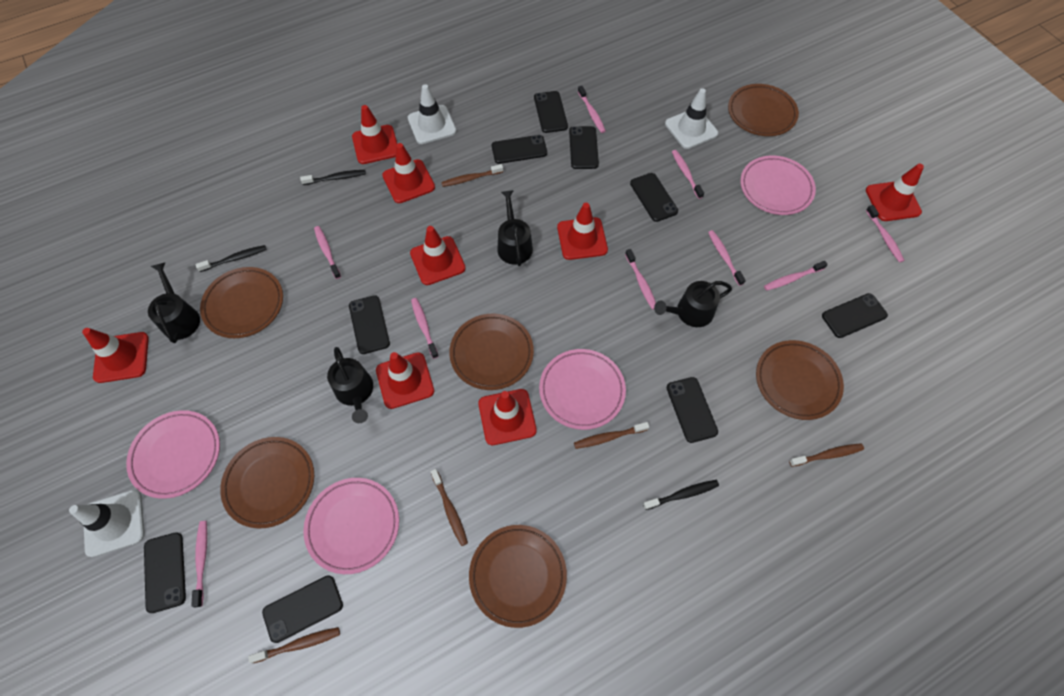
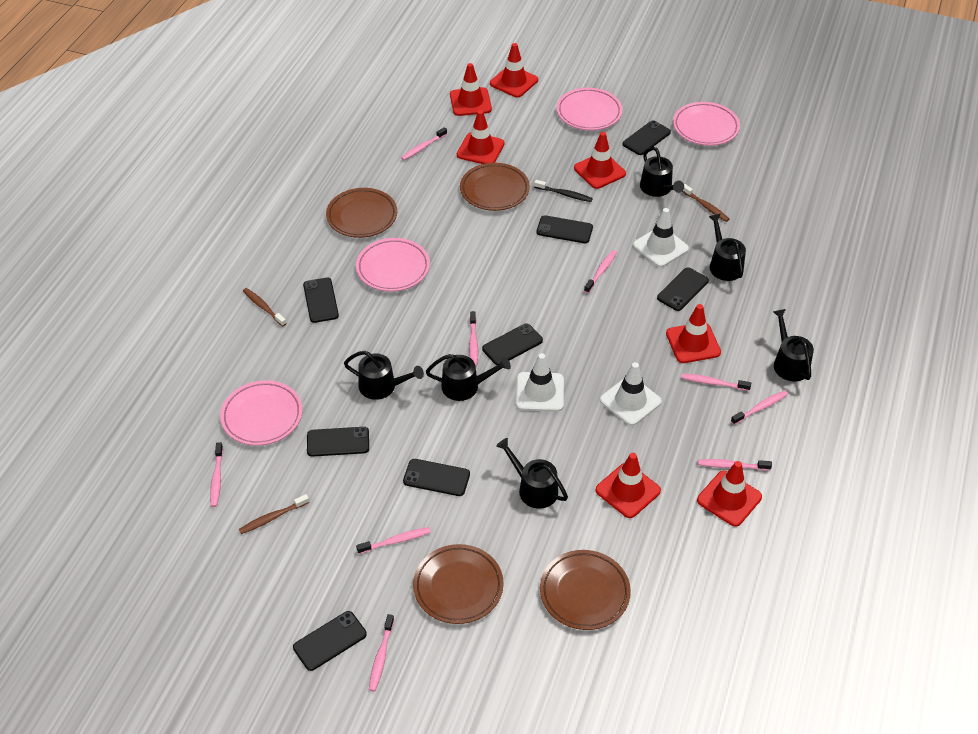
black phone: 9 -> 8
black toothbrush: 3 -> 1
black watering can: 4 -> 6
brown plate: 6 -> 4
brown toothbrush: 5 -> 3
red traffic cone: 8 -> 7

